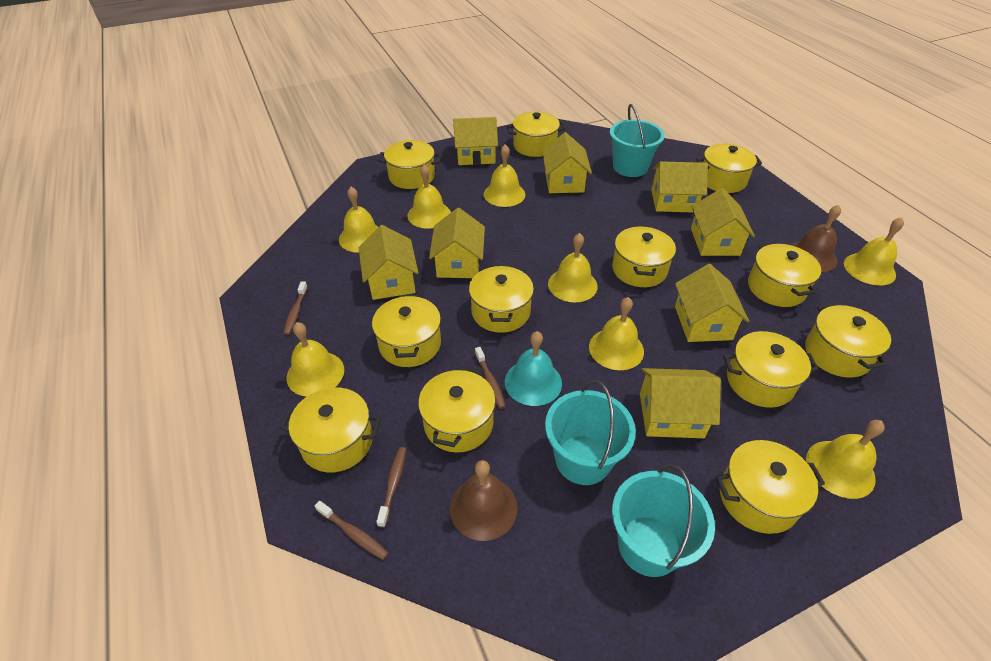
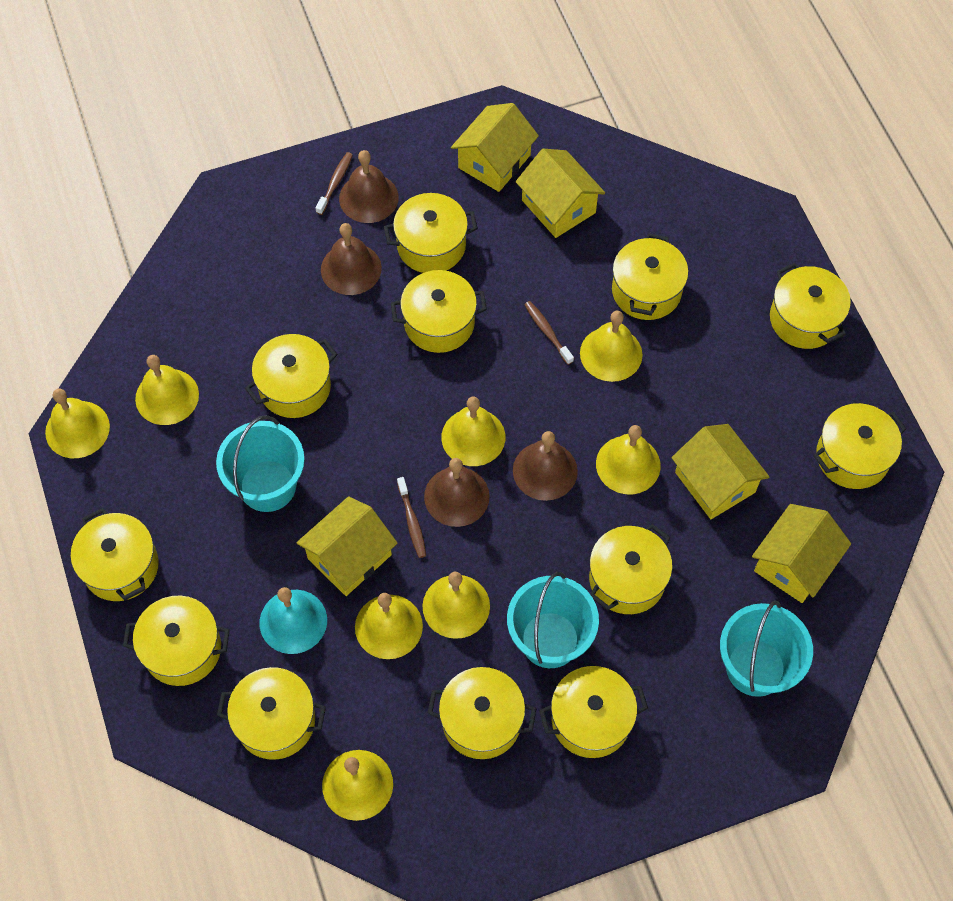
brown bell: 2 -> 4
brown toothbrush: 4 -> 3
yellow house: 8 -> 5

